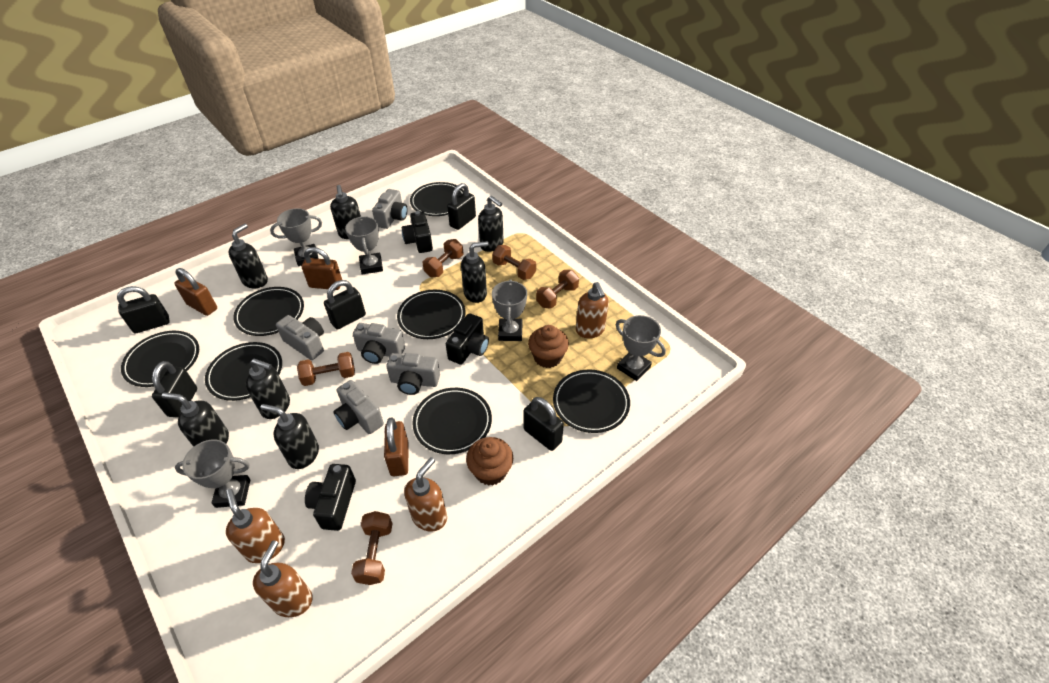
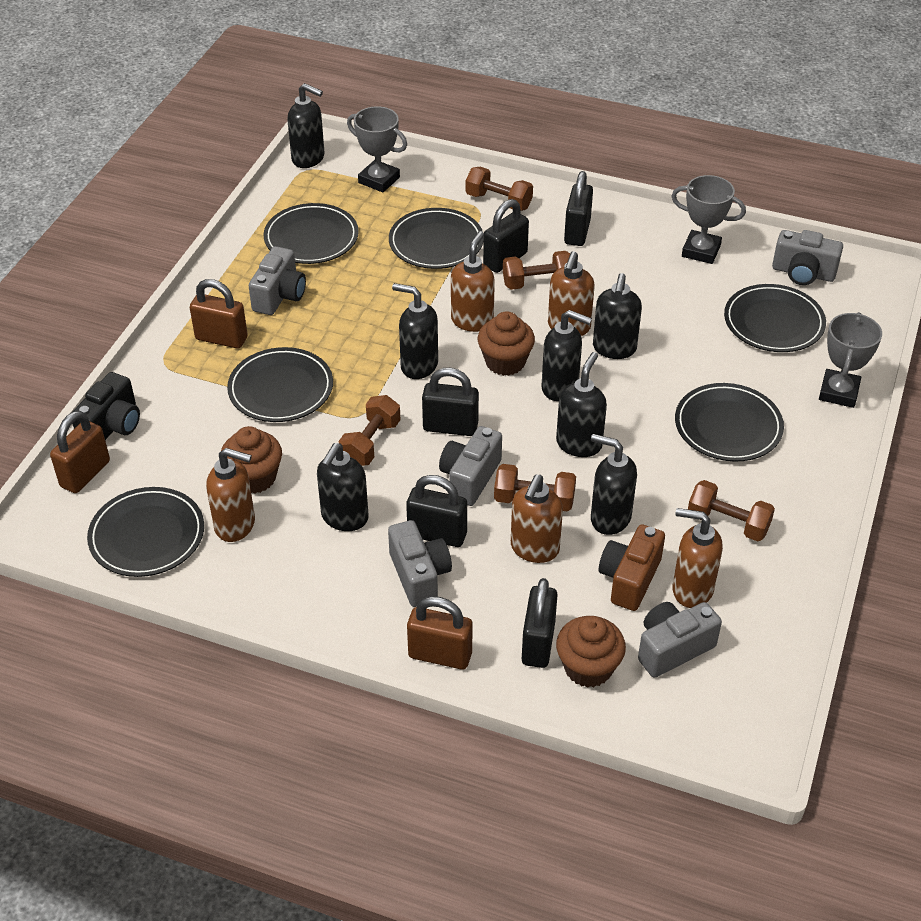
black camera: 3 -> 1
black plate: 7 -> 6
brown camera: 0 -> 1
brown cupcake: 2 -> 3
brown soap dispenser: 4 -> 5
grey trophy: 5 -> 3

